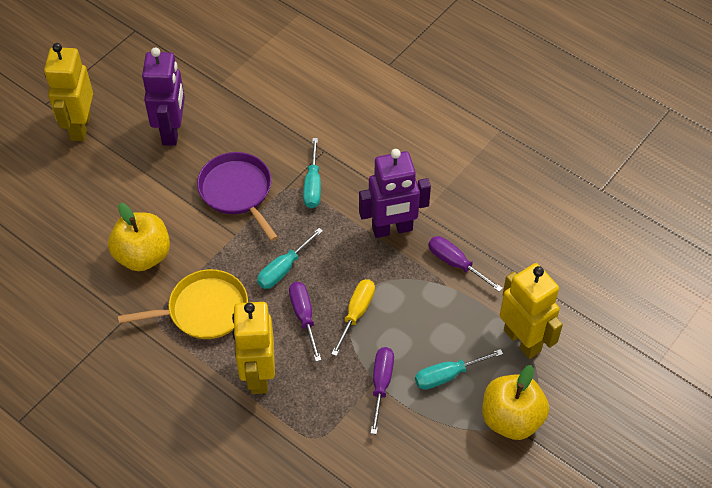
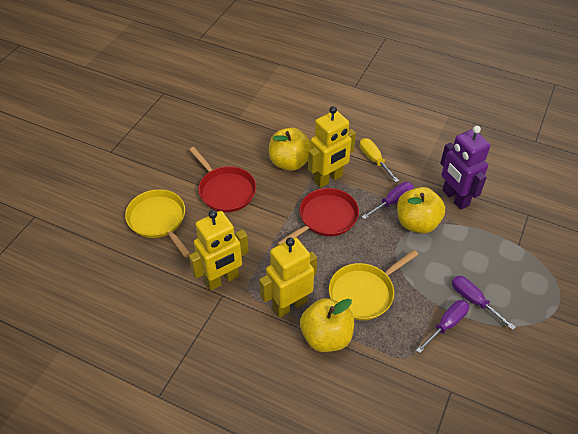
purple pan: 1 -> 0
purple robot: 2 -> 1
red pan: 0 -> 2
turquoise screwdriver: 3 -> 0
yellow apple: 2 -> 3
yellow pan: 1 -> 2

